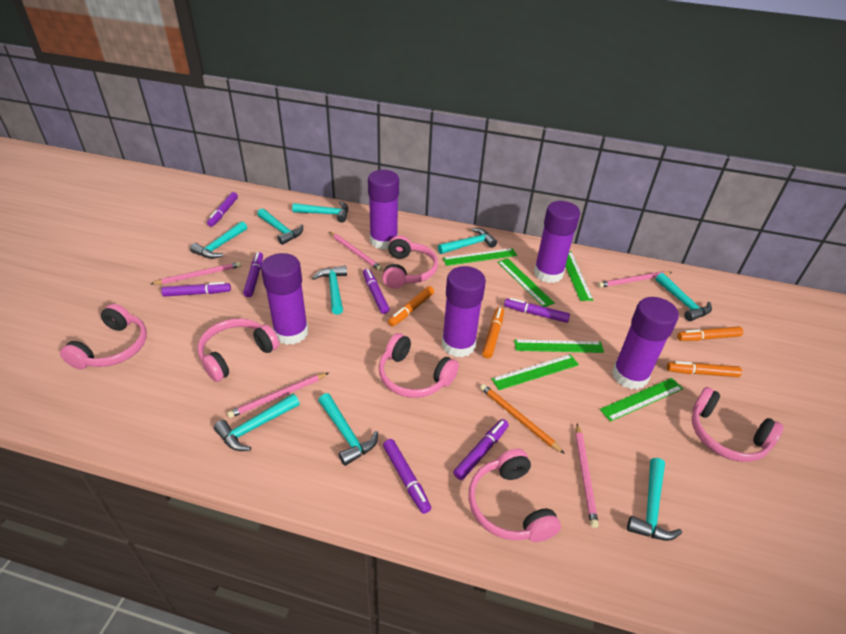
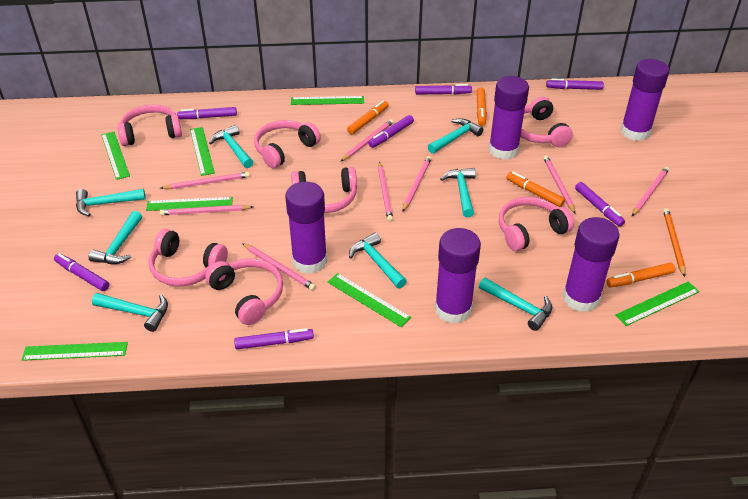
green ruler: 6 -> 7
pink headphones: 6 -> 7
pink pencil: 5 -> 8
turquoise hammer: 9 -> 8

